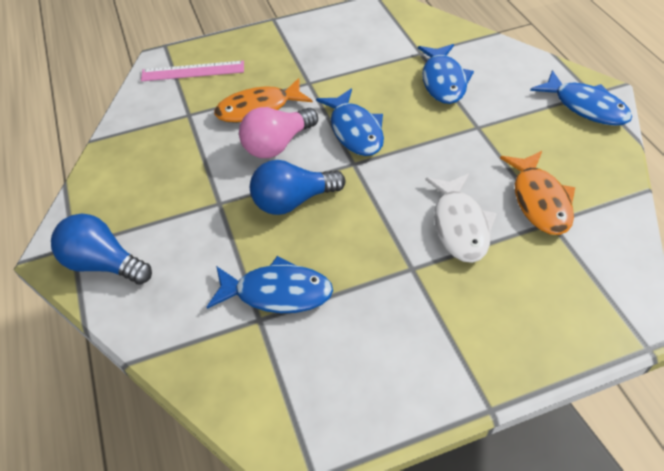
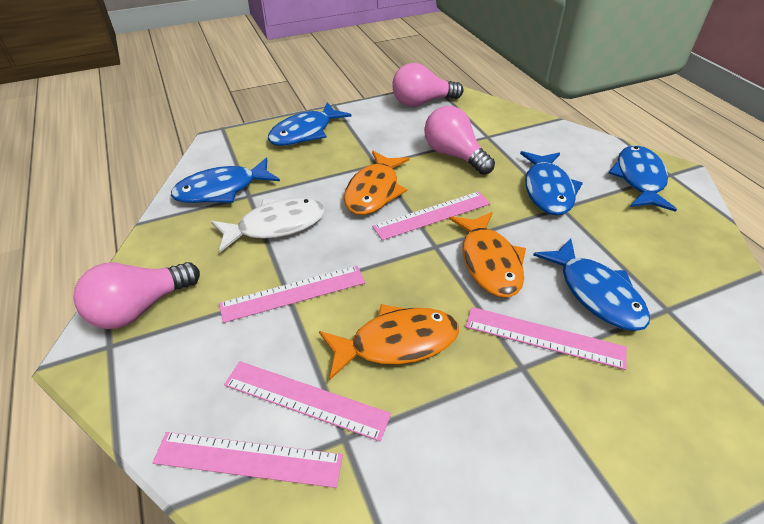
blue fish: 4 -> 5
blue light bulb: 2 -> 0
orange fish: 2 -> 3
pink light bulb: 1 -> 3
pink ruler: 1 -> 5

